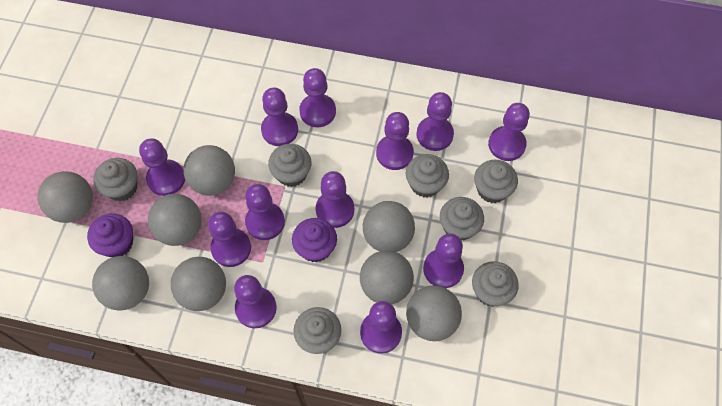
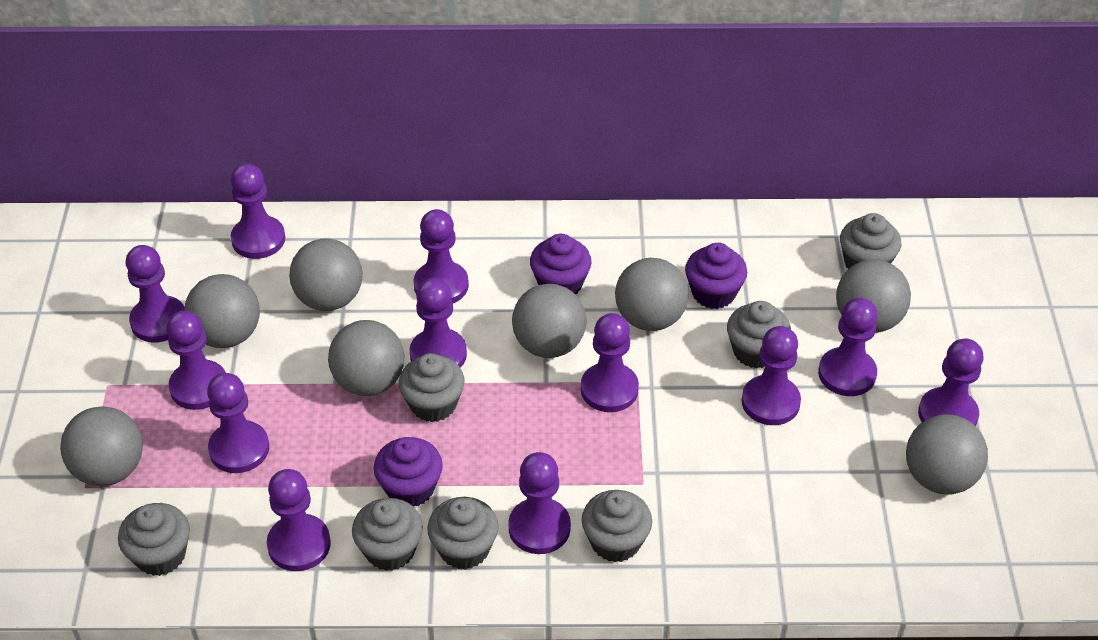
purple cupcake: 2 -> 3

